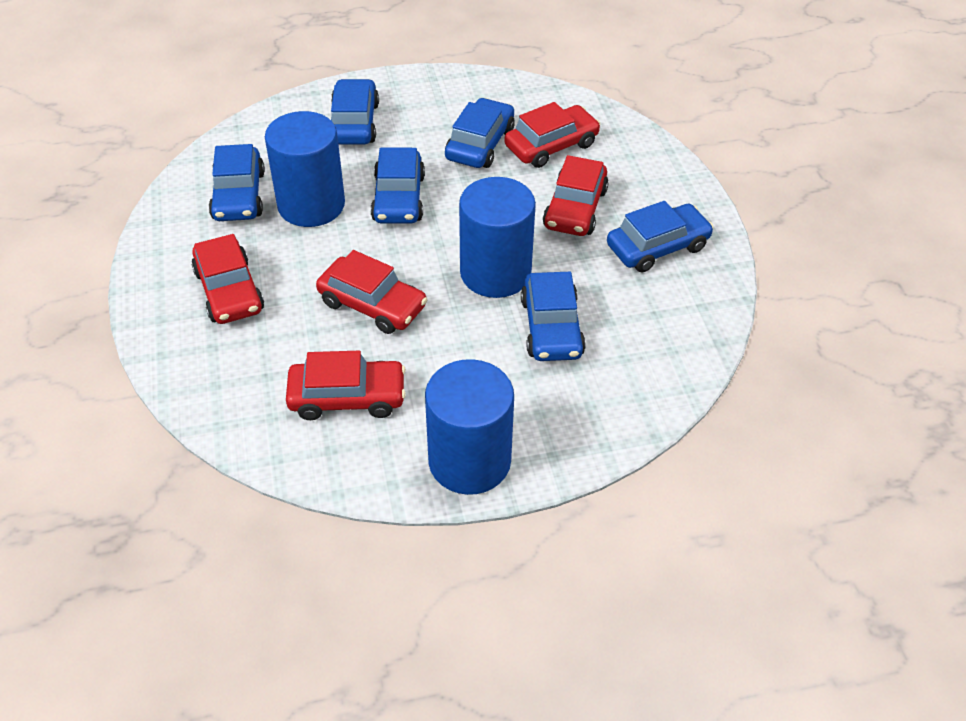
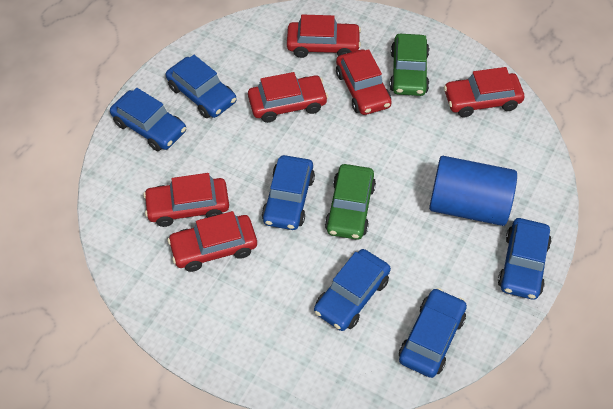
blue cylinder: 3 -> 1
green car: 0 -> 2
red car: 5 -> 6

